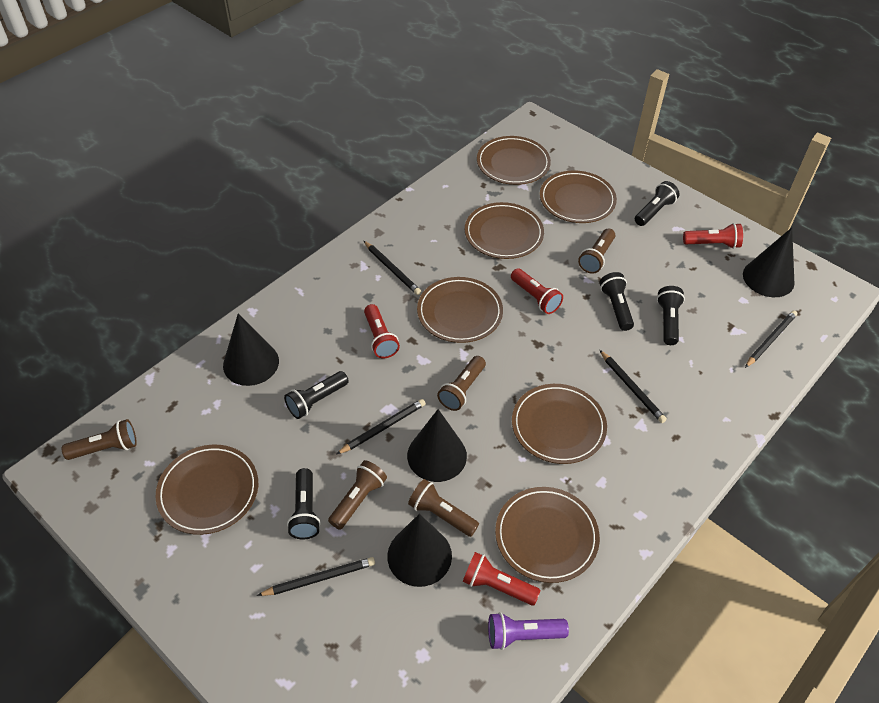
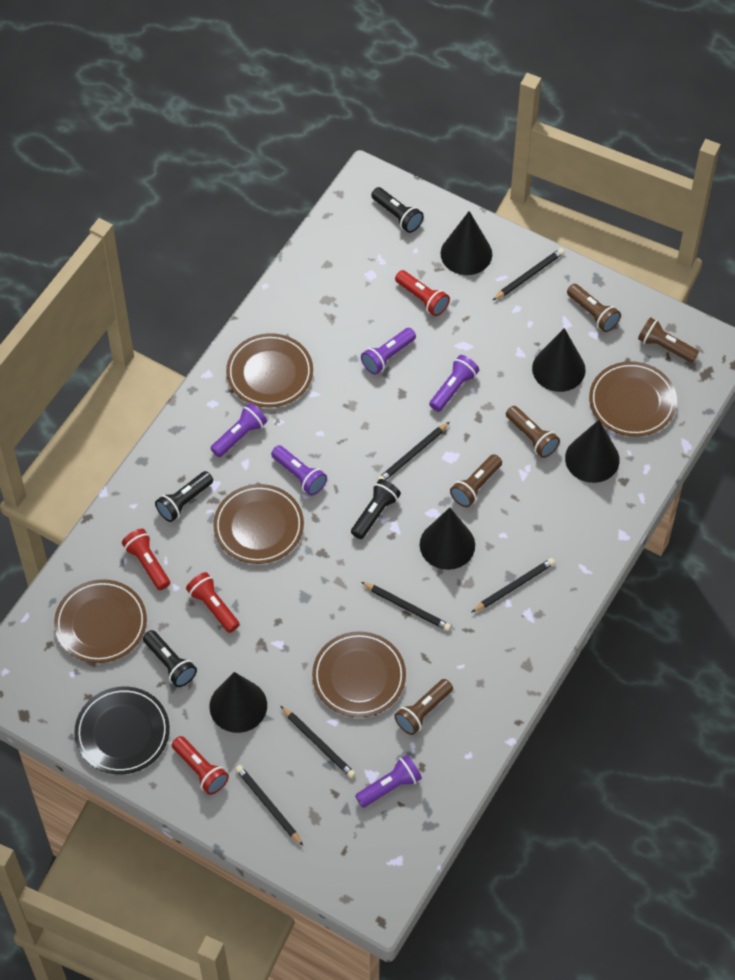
black cone: 4 -> 5
black flashlight: 5 -> 4
black pencil: 5 -> 6
black plate: 0 -> 1
brown plate: 7 -> 5
purple flashlight: 1 -> 5

